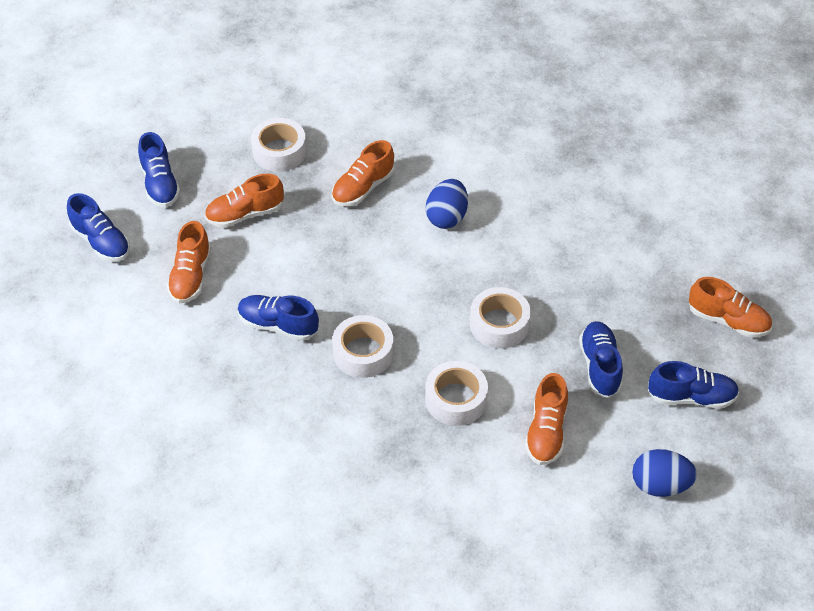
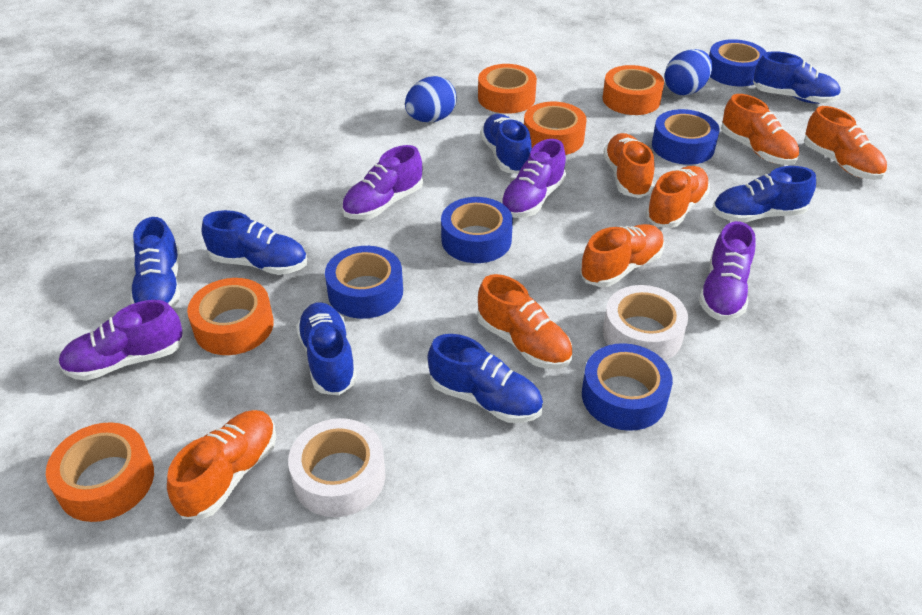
blue shoe: 5 -> 7
blue tape: 0 -> 5
orange shoe: 5 -> 7
orange tape: 0 -> 5
purple shoe: 0 -> 4
white tape: 4 -> 2

